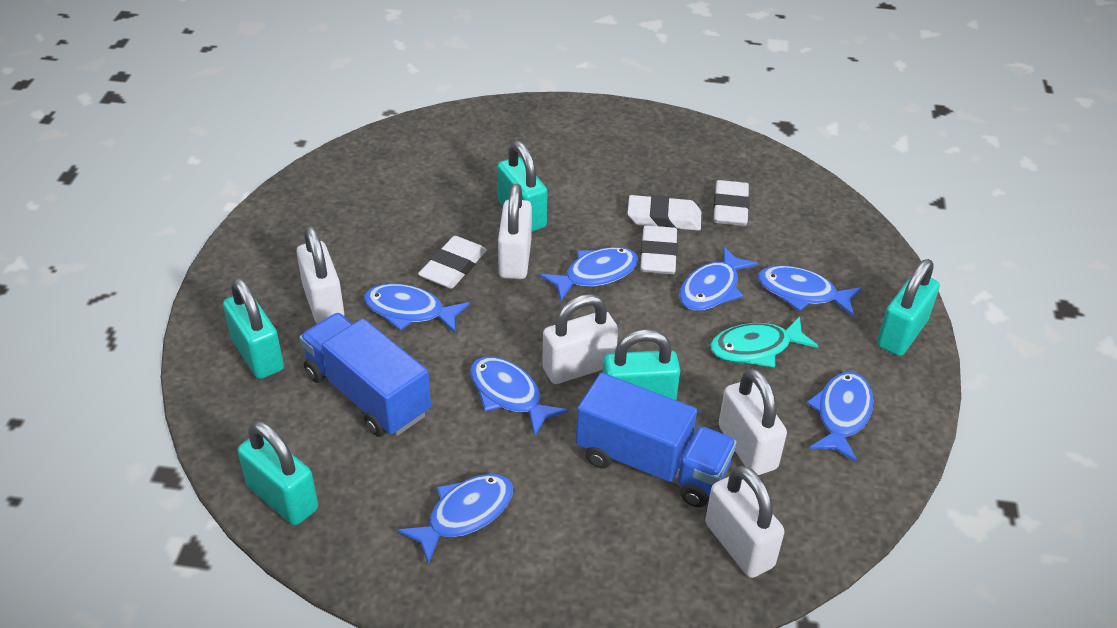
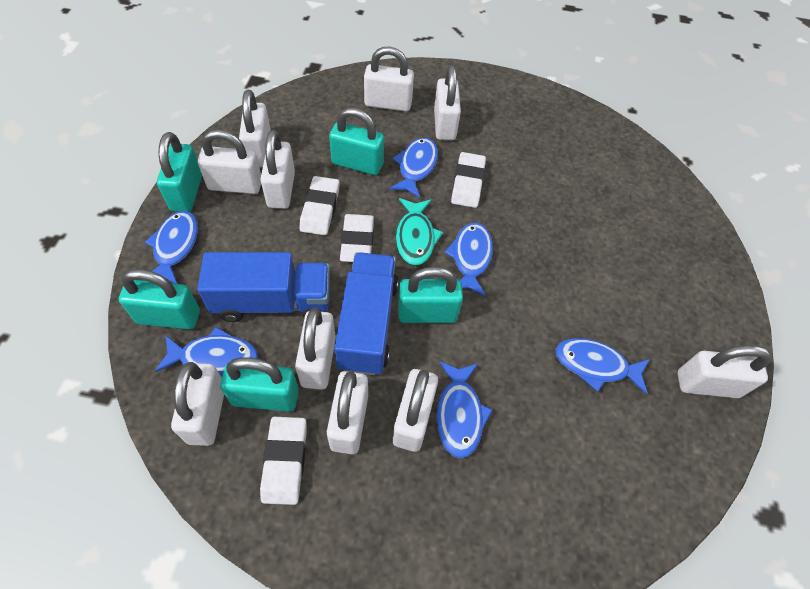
blue fish: 7 -> 6
white padlock: 5 -> 10

